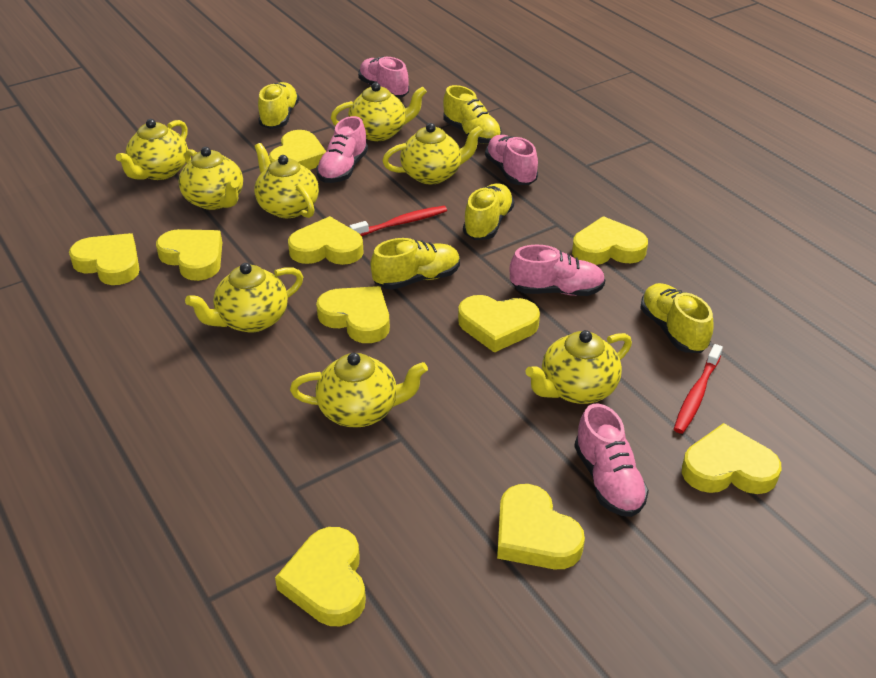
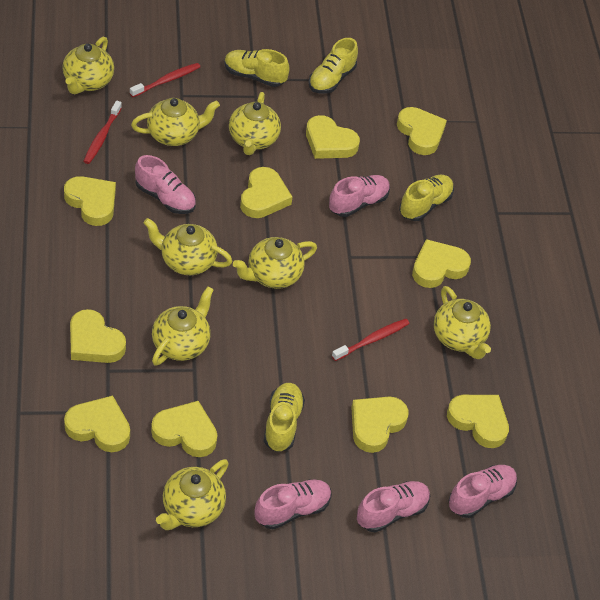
red toothbrush: 2 -> 3
yellow shoe: 5 -> 4

